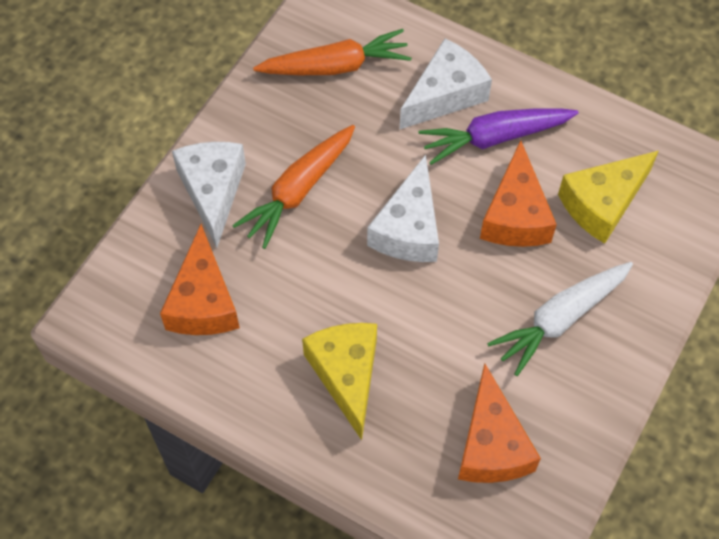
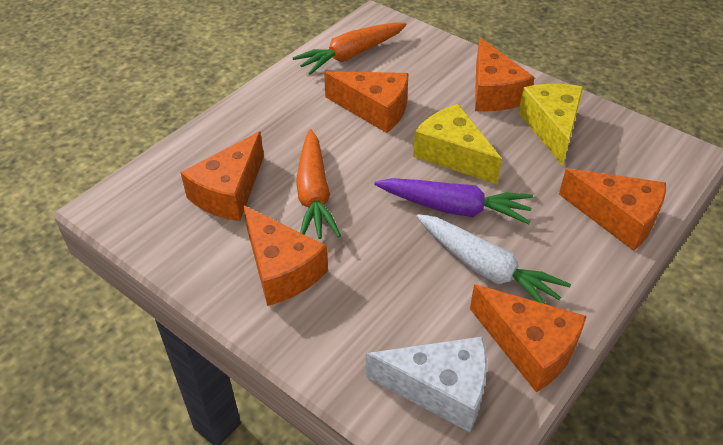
orange cheese: 3 -> 6
white cheese: 3 -> 1

